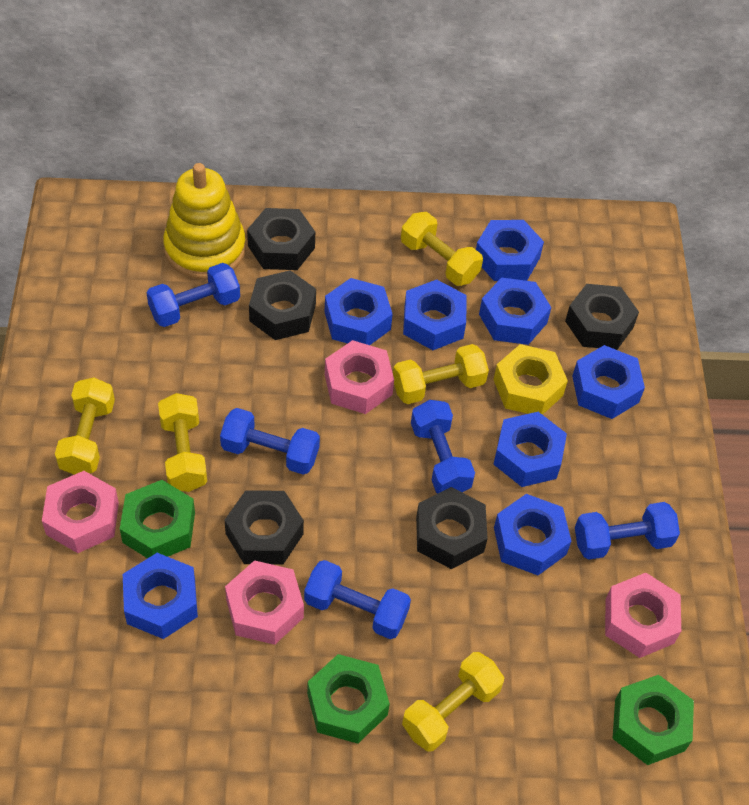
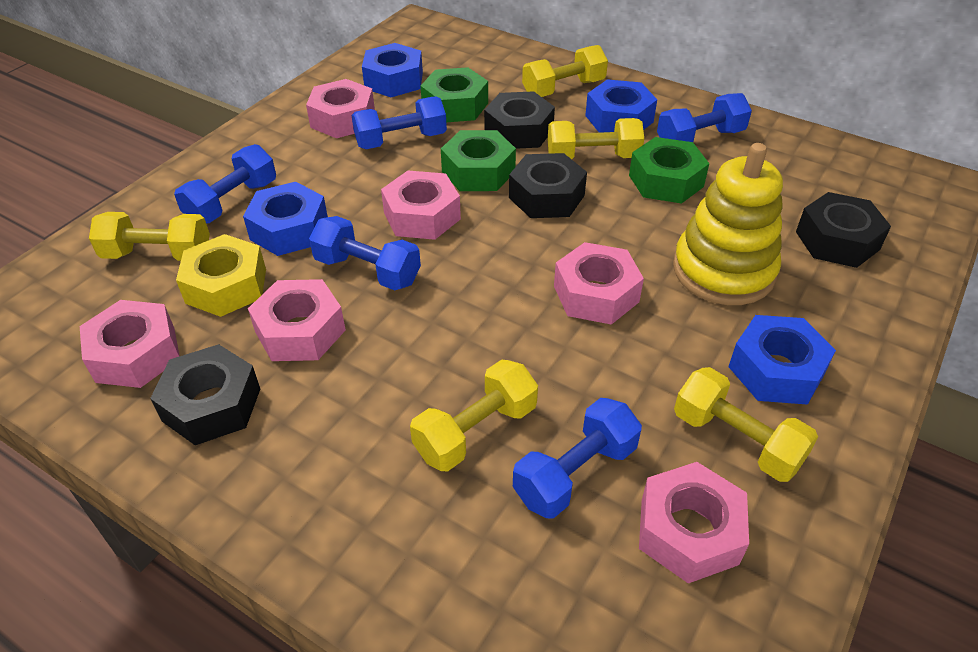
black nut: 5 -> 4
blue nut: 8 -> 4
pink nut: 4 -> 6

